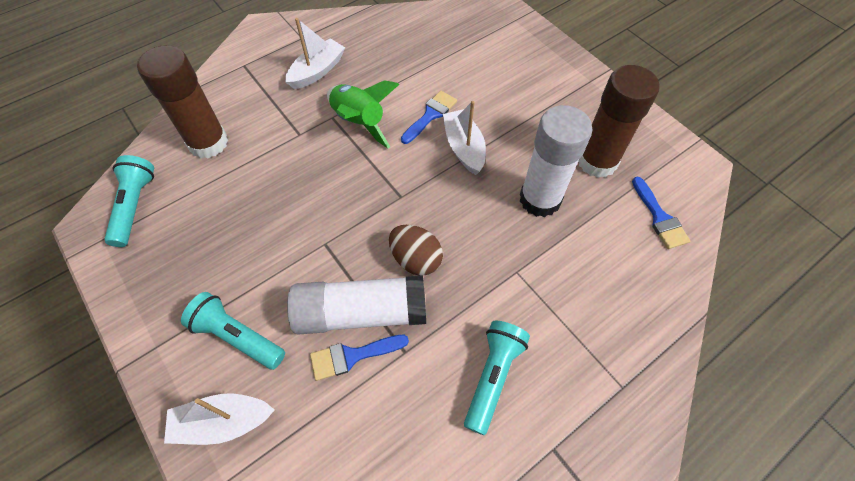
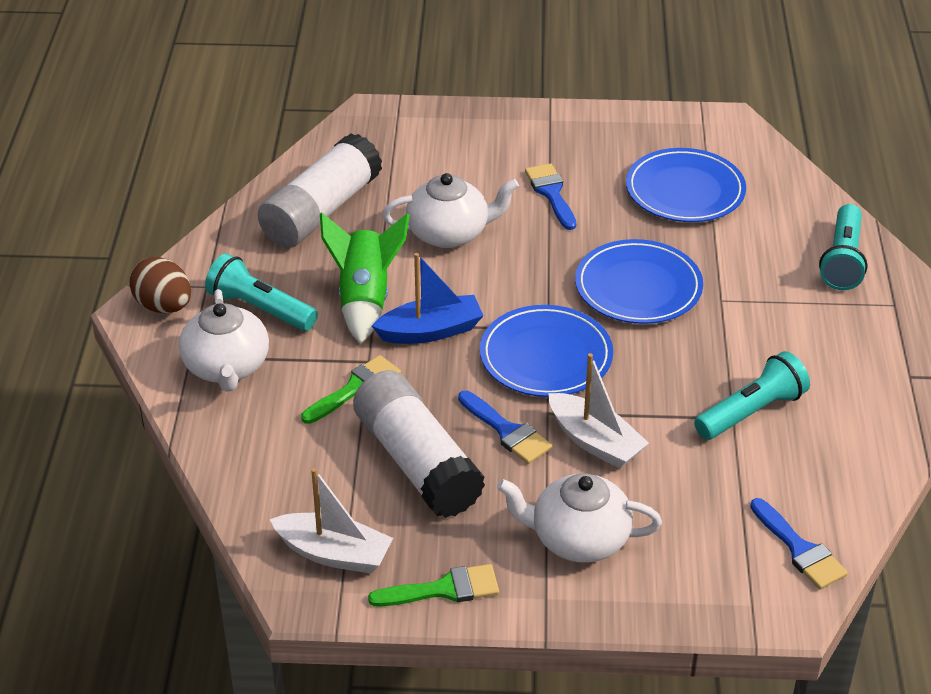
blue boat: 0 -> 1
blue plate: 0 -> 3
brown glue stick: 2 -> 0
green brush: 0 -> 2
white boat: 3 -> 2
white teapot: 0 -> 3

